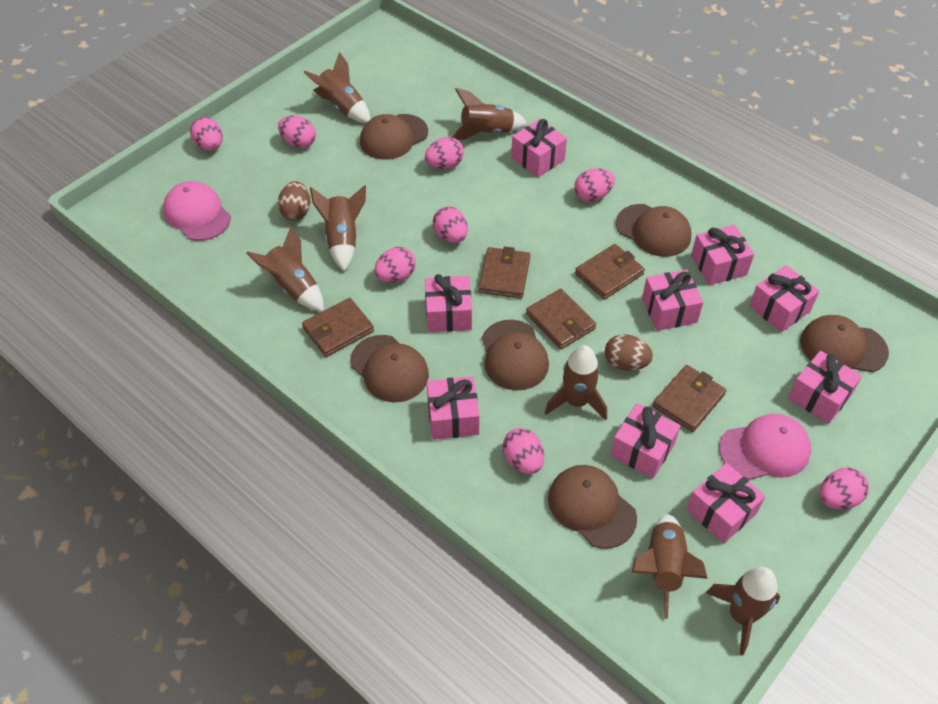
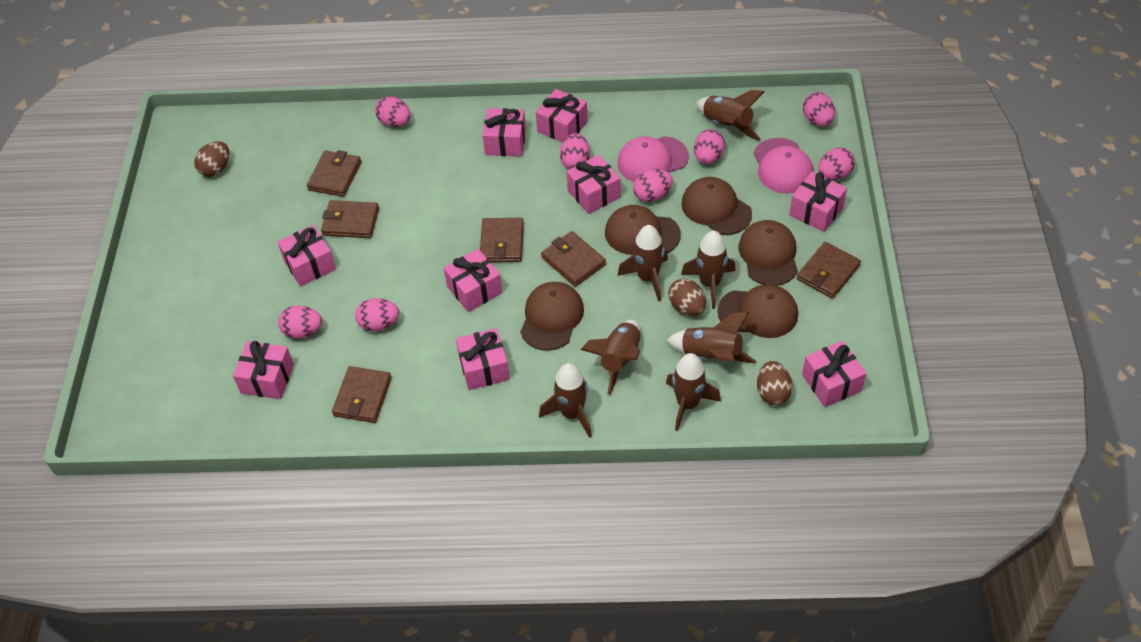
brown cap: 6 -> 5
brown egg: 2 -> 3
brown wallet: 5 -> 6

